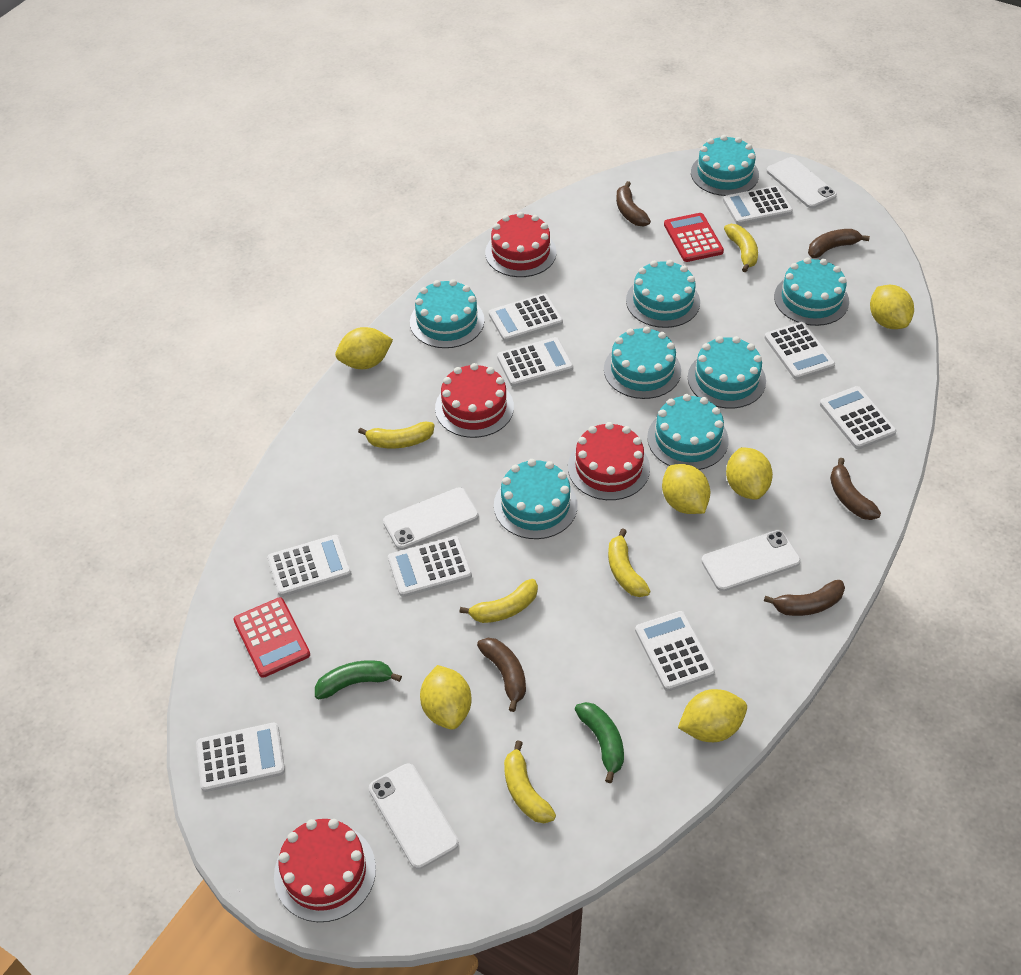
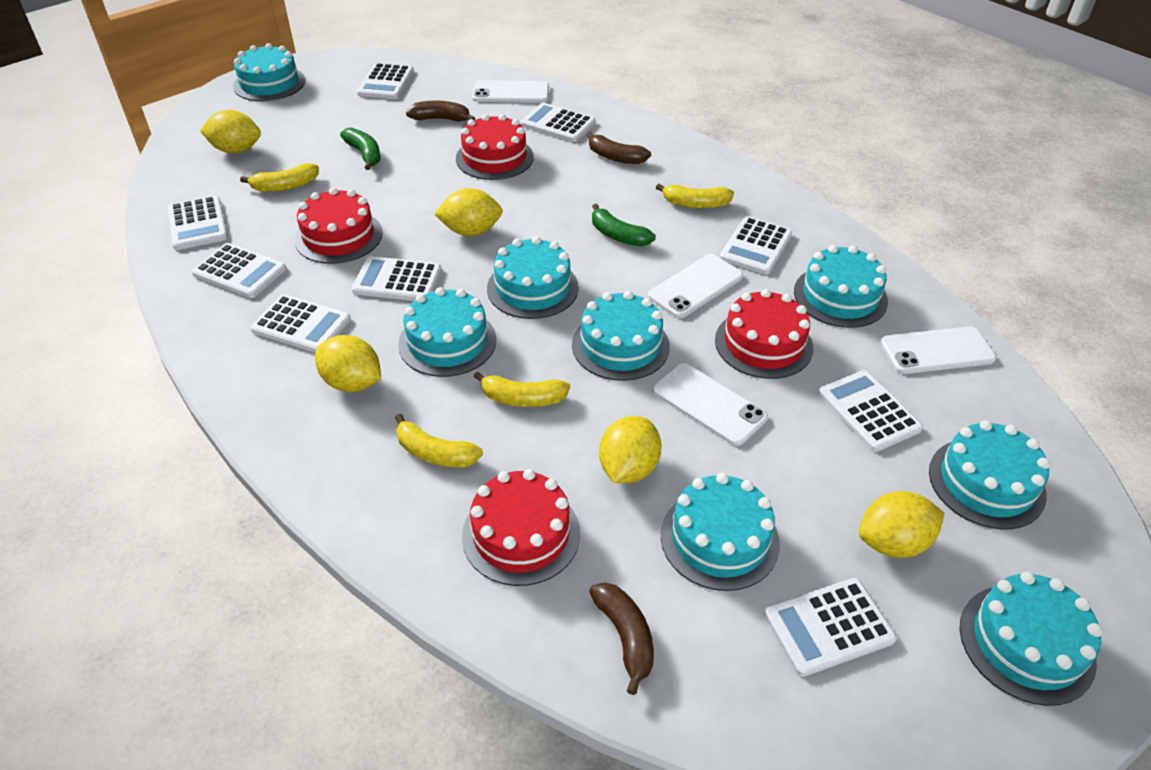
brown banana: 5 -> 3
red calculator: 2 -> 0
yellow banana: 5 -> 4
yellow lemon: 6 -> 5

